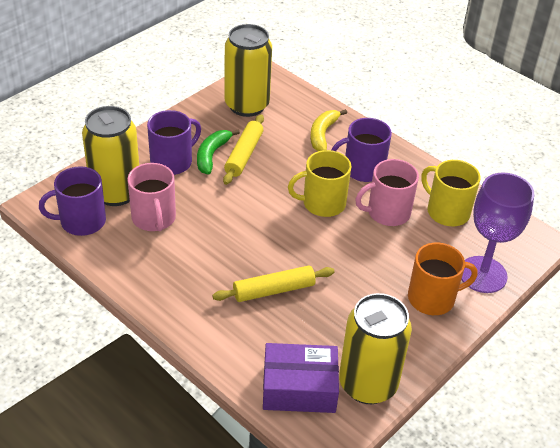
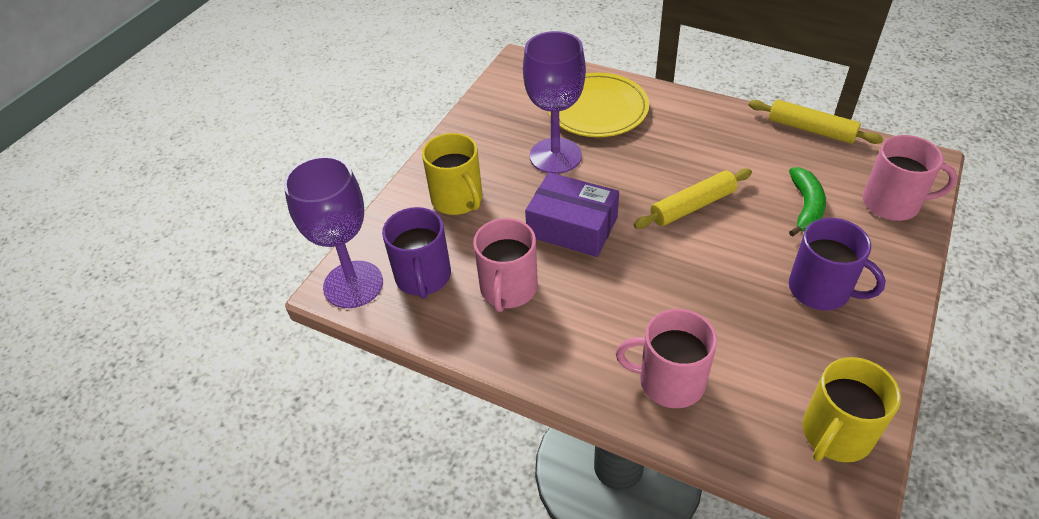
orange mug: 1 -> 0
pink mug: 2 -> 3
purple goblet: 1 -> 2
purple mug: 3 -> 2
yellow banana: 1 -> 0
yellow can: 3 -> 0
yellow plate: 0 -> 1

